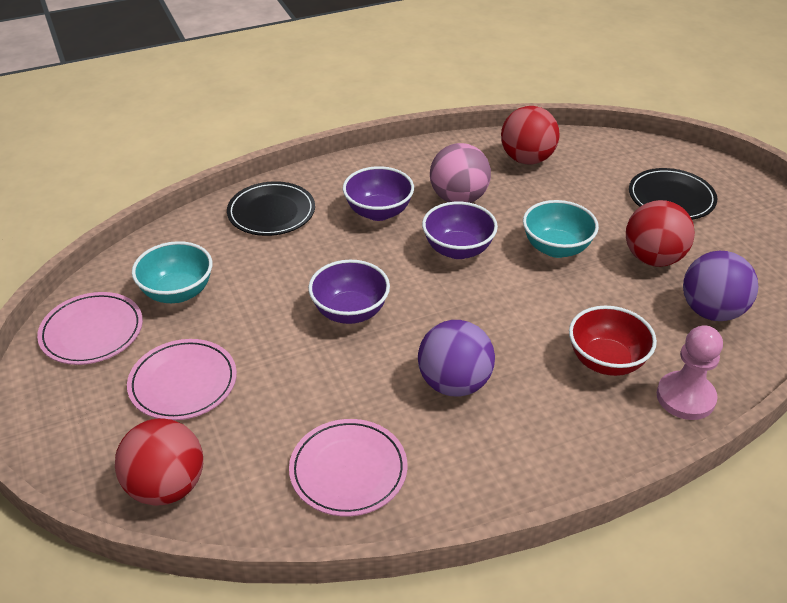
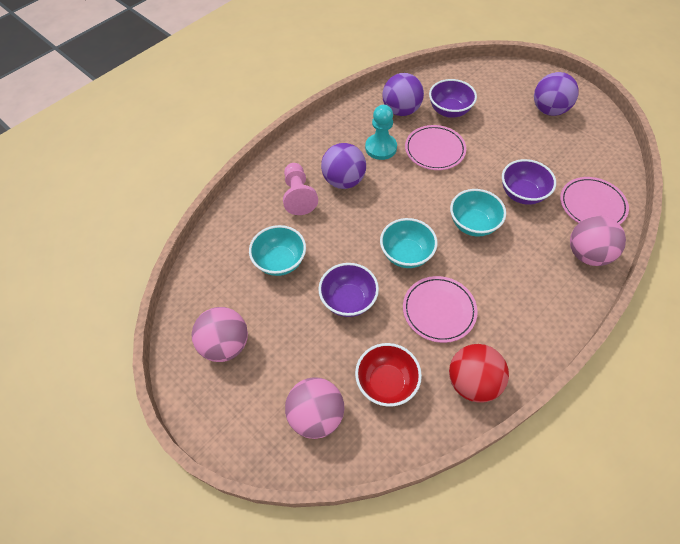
black plate: 2 -> 0
pink ball: 1 -> 3
purple ball: 2 -> 3
red ball: 3 -> 1
turquoise bowl: 2 -> 3
turquoise pawn: 0 -> 1

